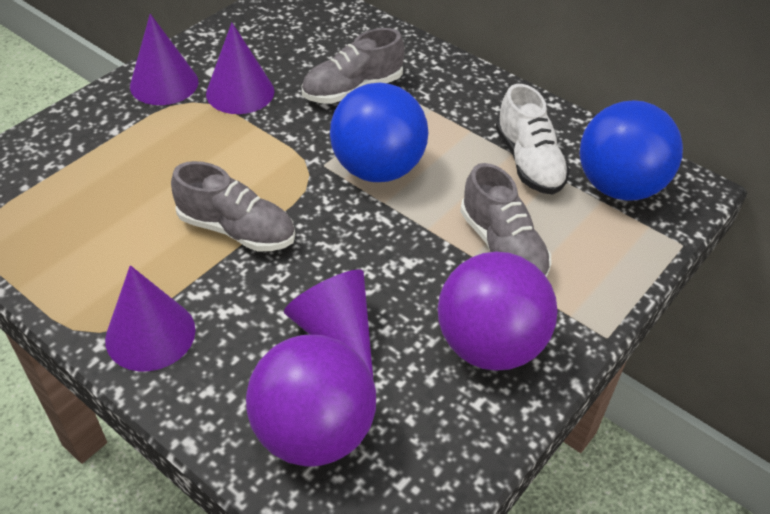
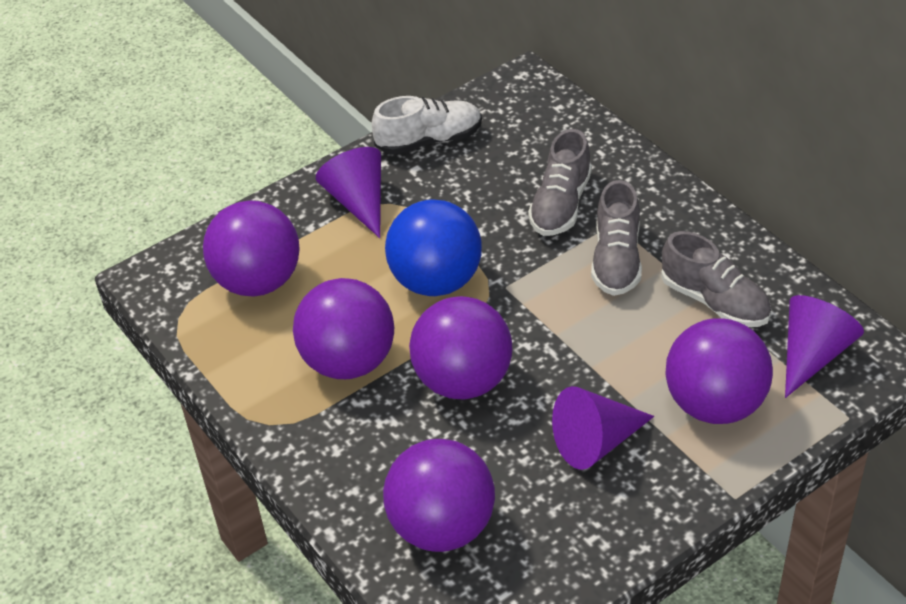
blue ball: 2 -> 1
purple ball: 2 -> 5
purple cone: 4 -> 3

